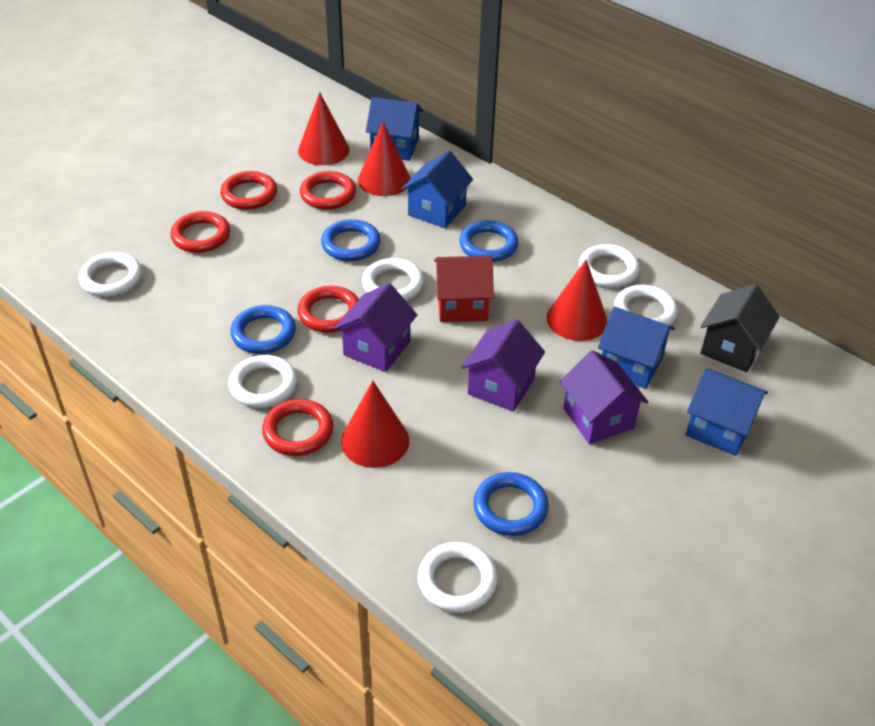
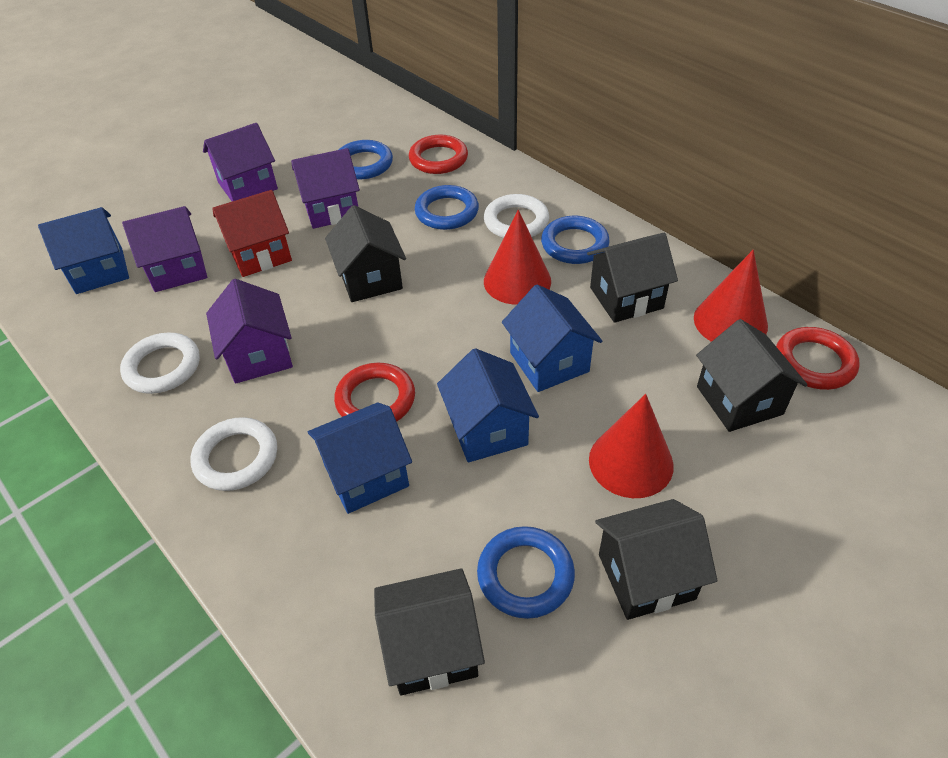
black house: 1 -> 5
purple house: 3 -> 4
red cone: 4 -> 3
red ring: 5 -> 3
white ring: 6 -> 3

